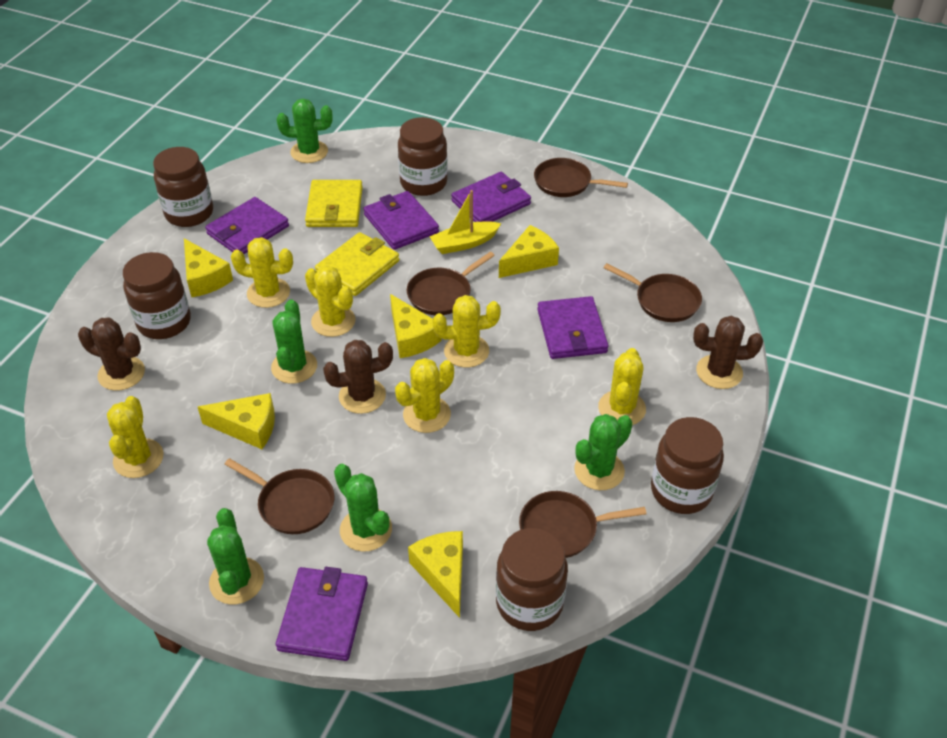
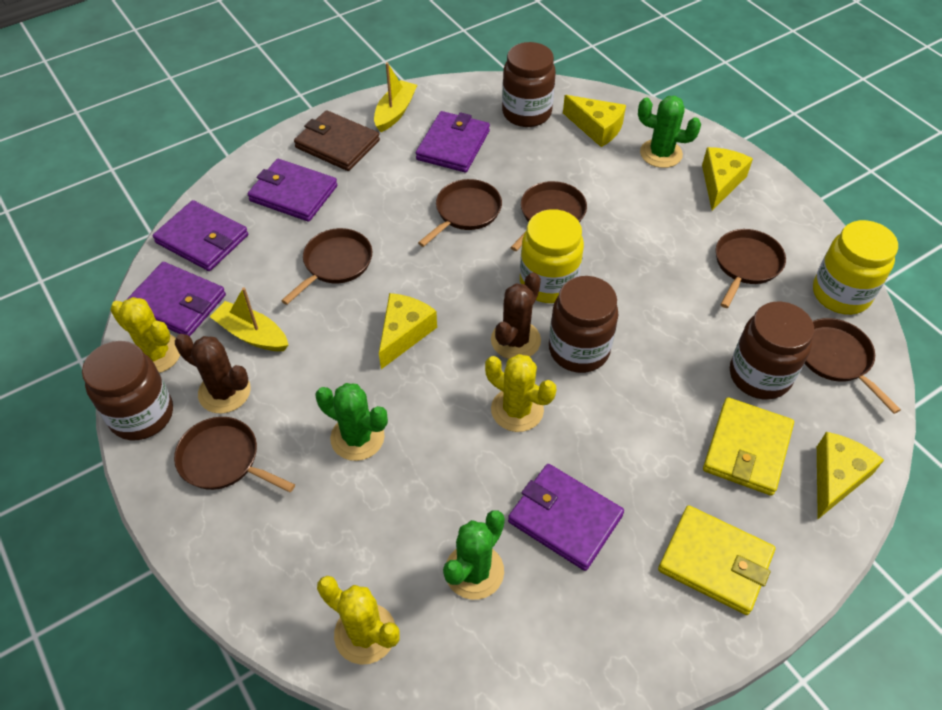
brown cactus: 3 -> 2
brown jar: 5 -> 4
brown pan: 5 -> 6
brown wallet: 0 -> 1
green cactus: 5 -> 3
yellow boat: 1 -> 2
yellow cactus: 6 -> 3
yellow cheese: 5 -> 4
yellow jar: 0 -> 2

